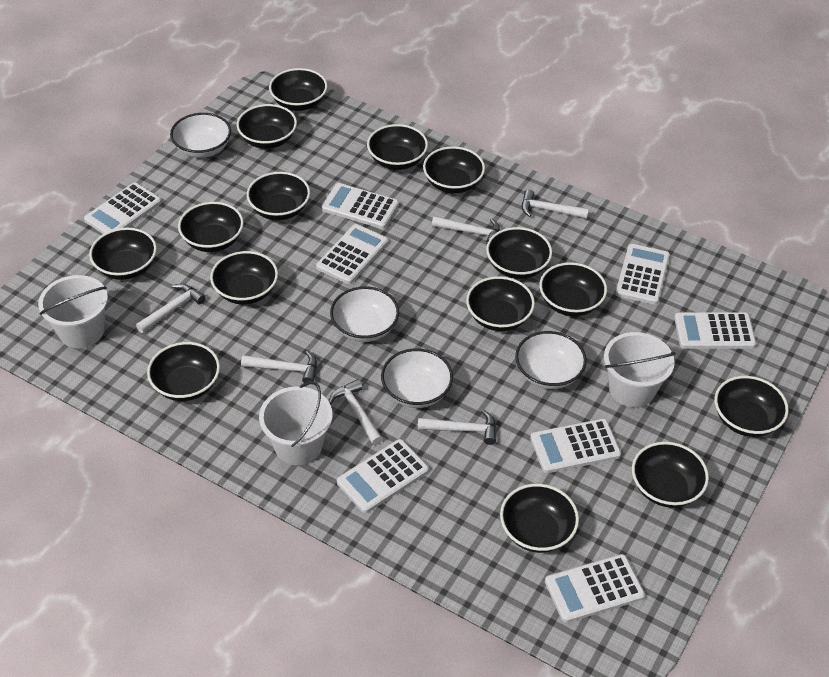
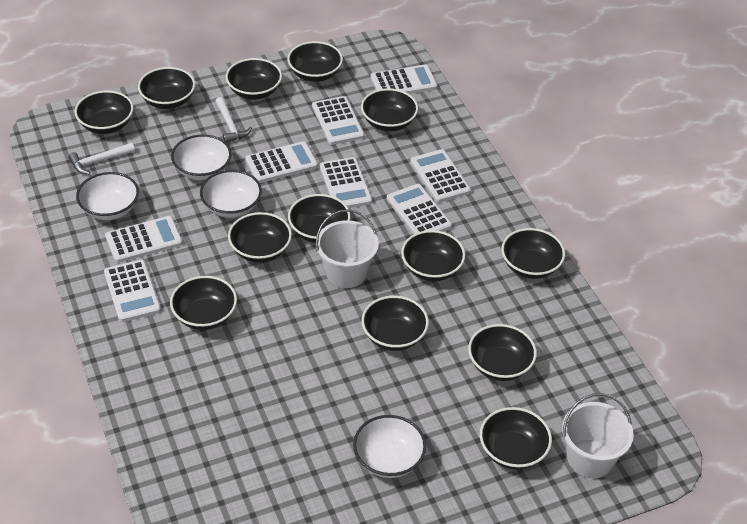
black bowl: 15 -> 13
white bucket: 3 -> 2
white hammer: 6 -> 2

